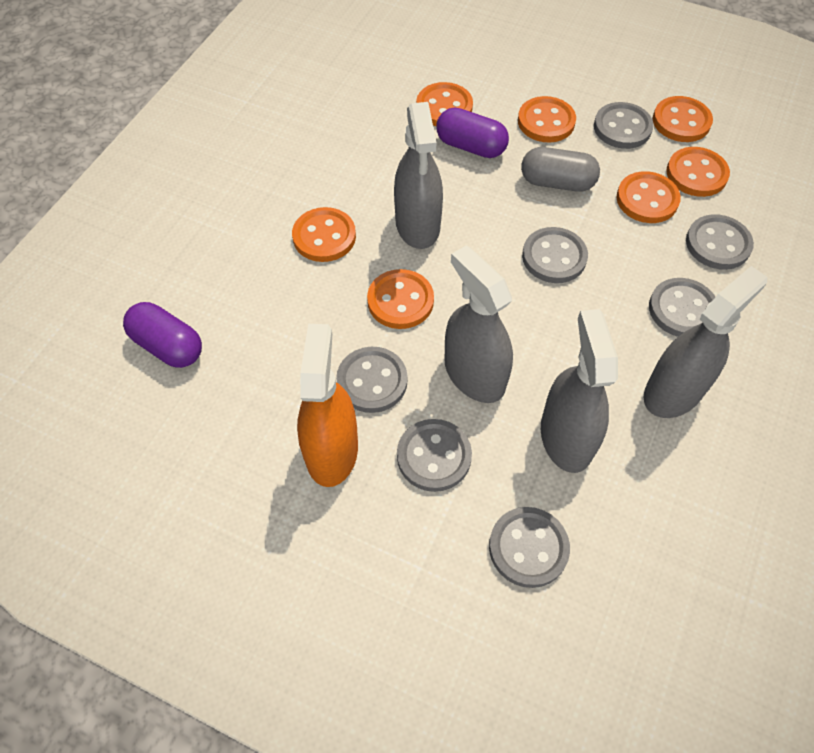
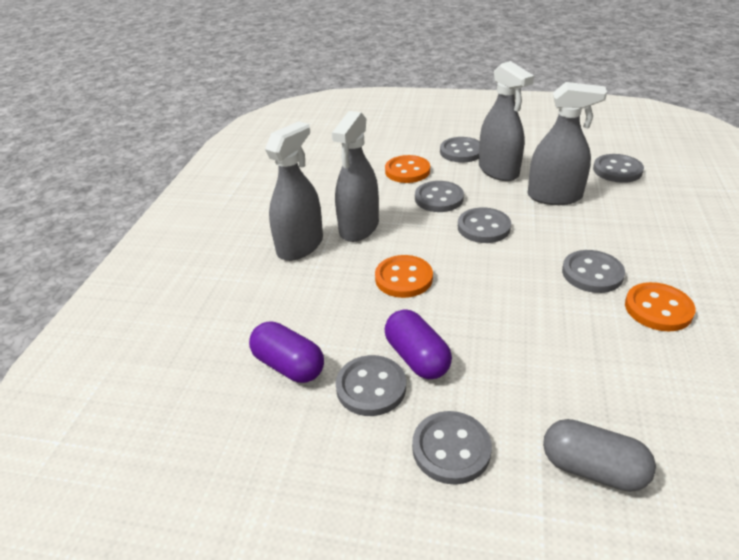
orange button: 7 -> 3
orange spray bottle: 1 -> 0

